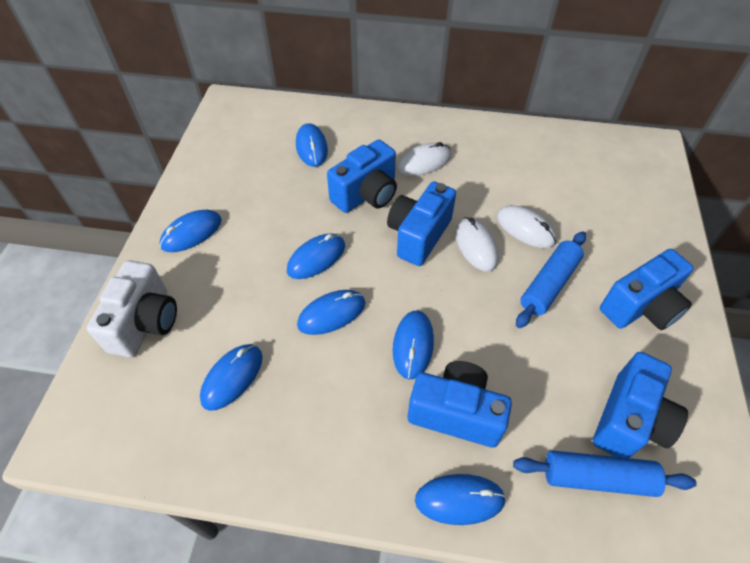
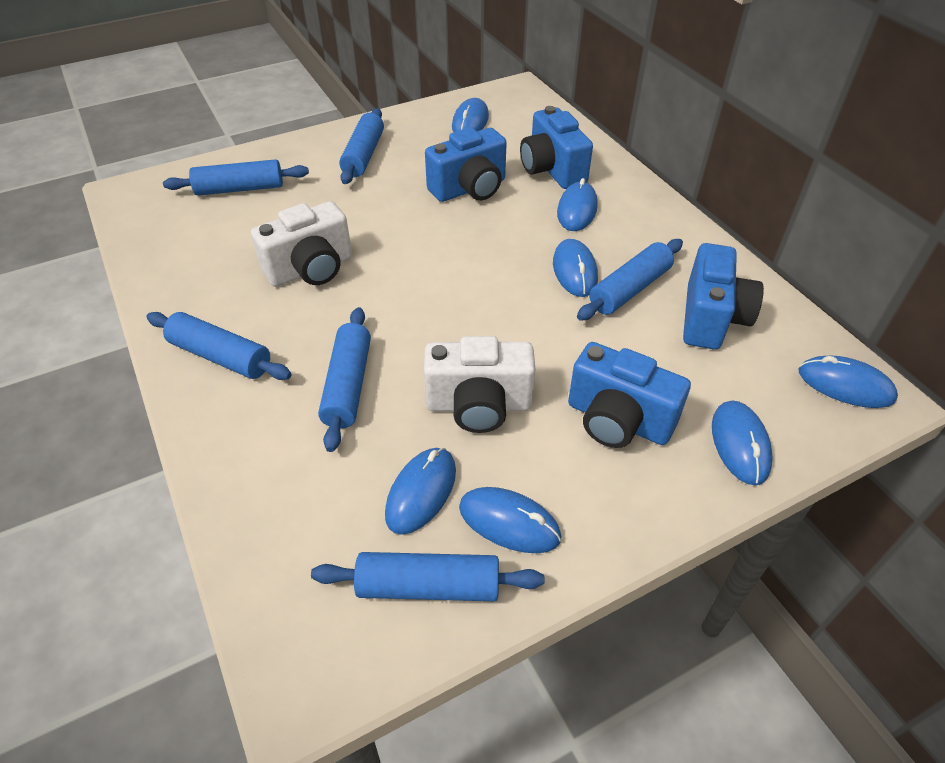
blue camera: 5 -> 4
blue rolling pin: 2 -> 6
white camera: 1 -> 2
white mouse: 3 -> 0

